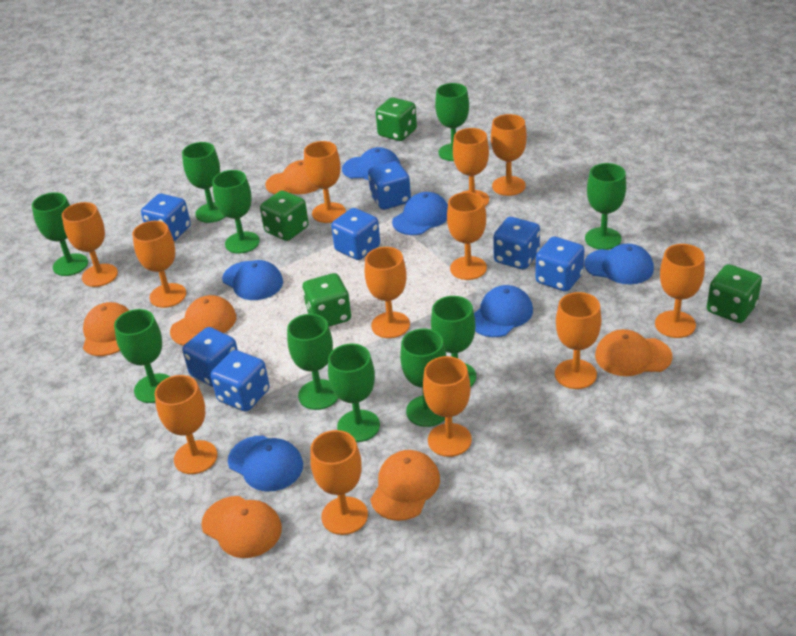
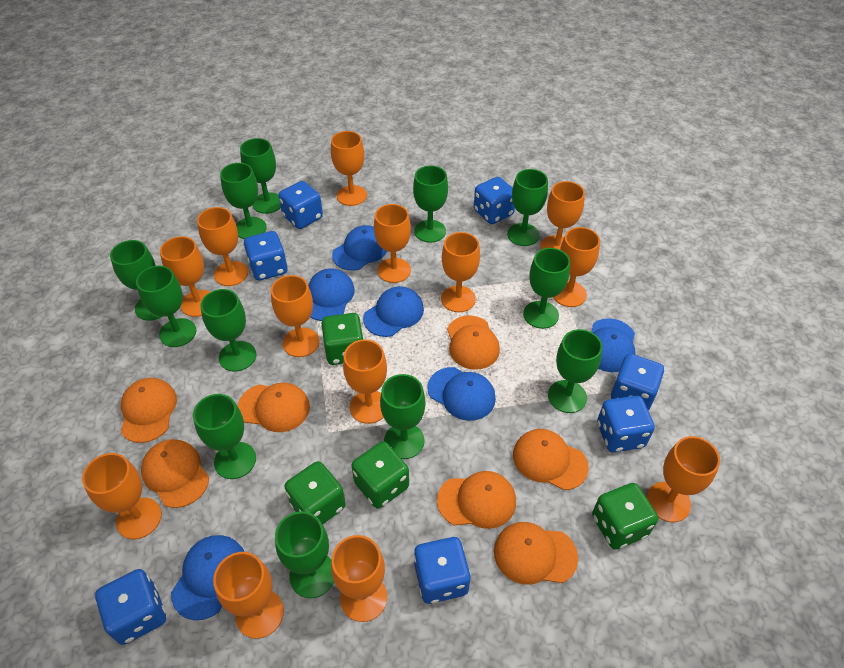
green goblet: 10 -> 12
orange cap: 6 -> 7
orange goblet: 12 -> 13

